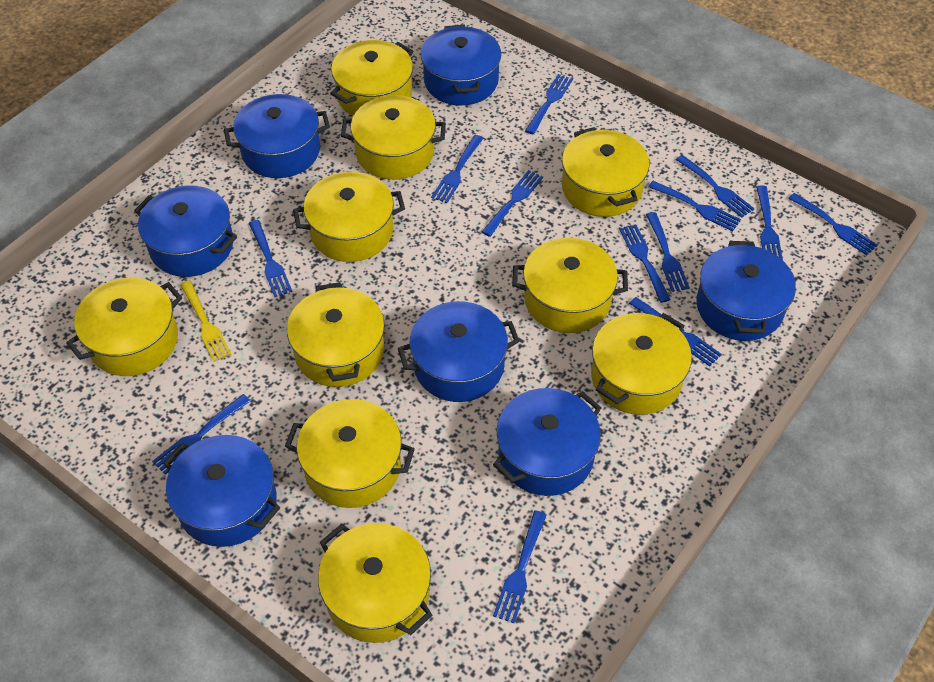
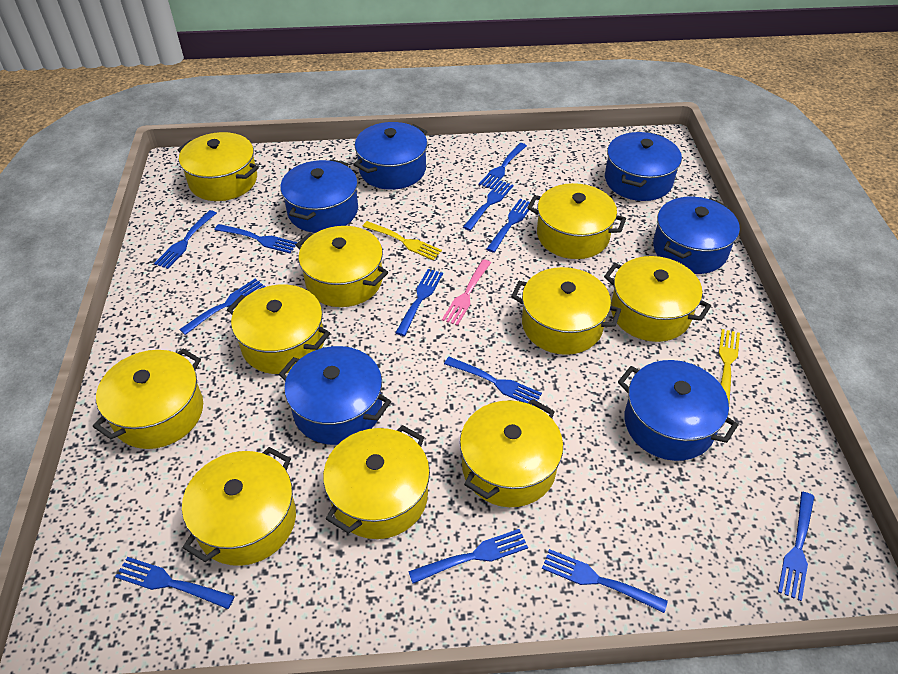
blue fork: 13 -> 12
blue pot: 7 -> 6
pink fork: 0 -> 1
yellow fork: 1 -> 2

